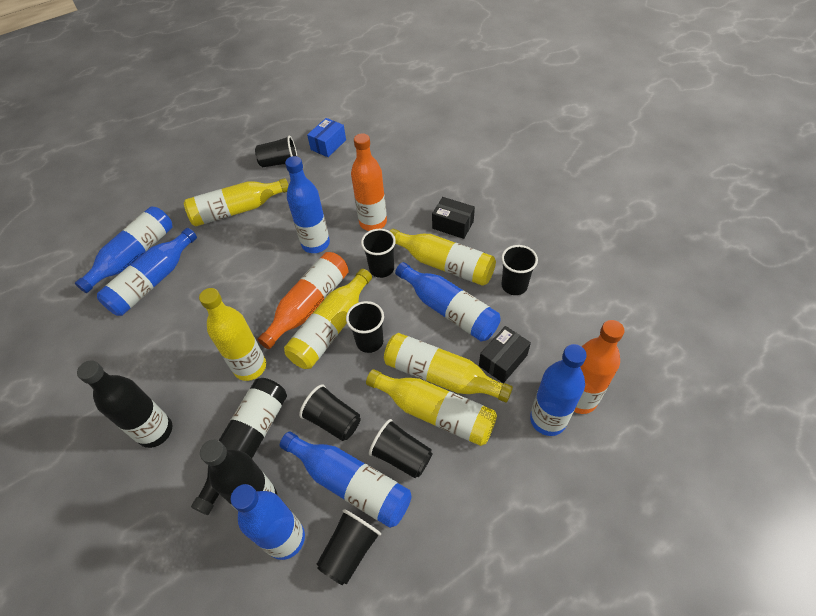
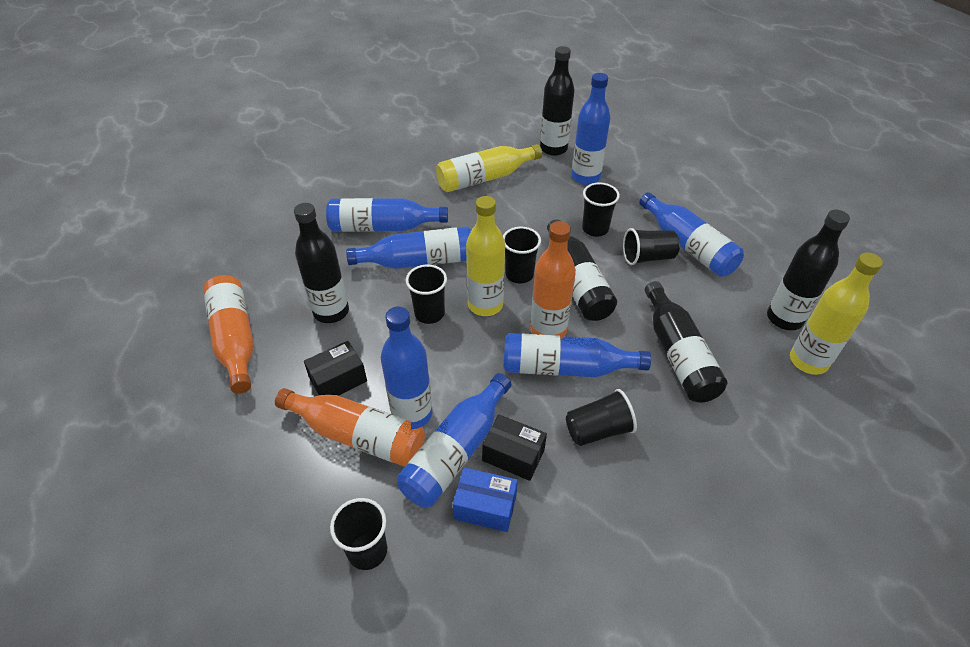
black bottle: 3 -> 5
black cup: 7 -> 6
yellow bottle: 6 -> 3

